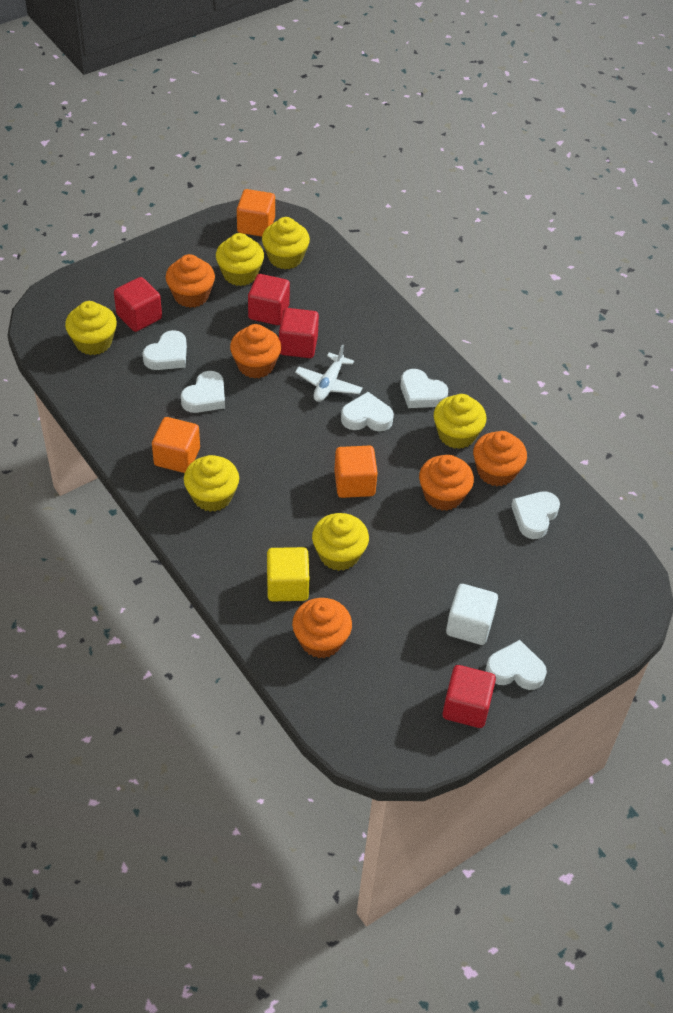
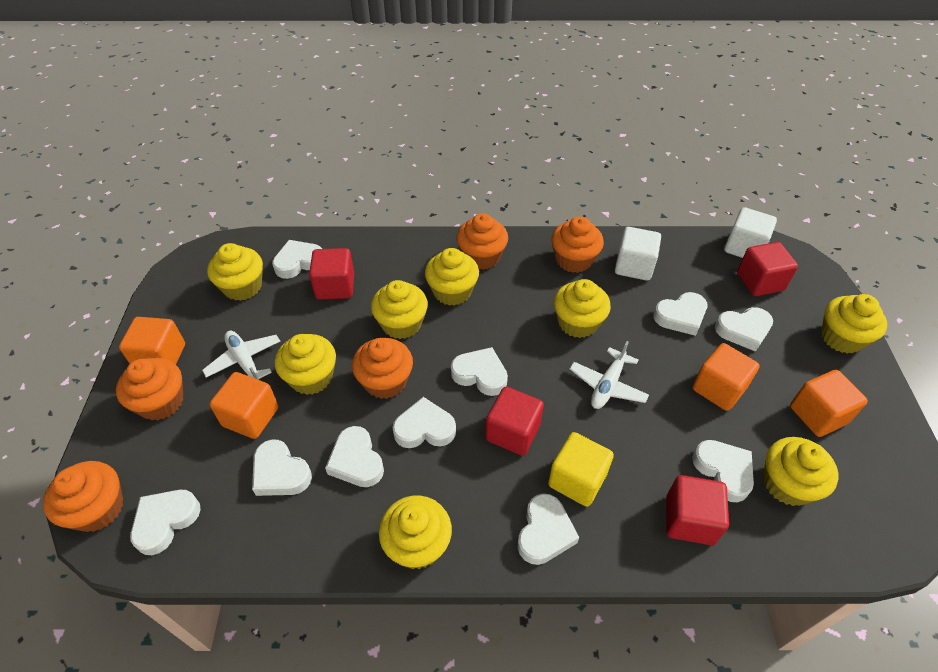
orange cube: 3 -> 4
white cube: 1 -> 2
white heart: 6 -> 10
white plane: 1 -> 2
yellow cupcake: 6 -> 8

